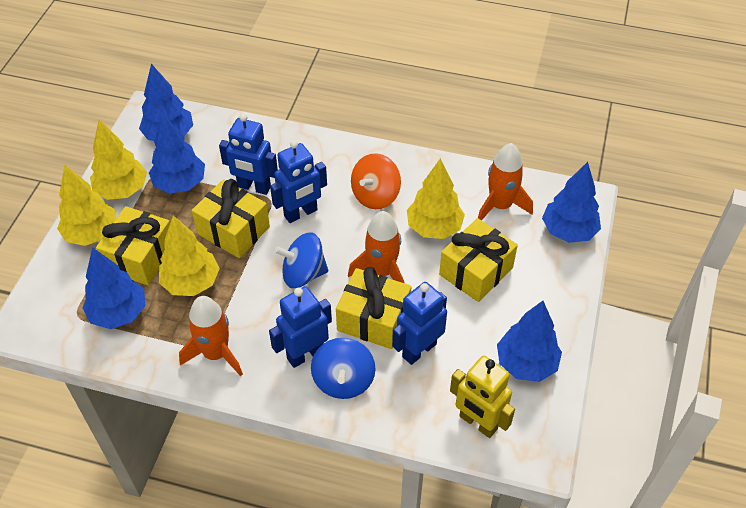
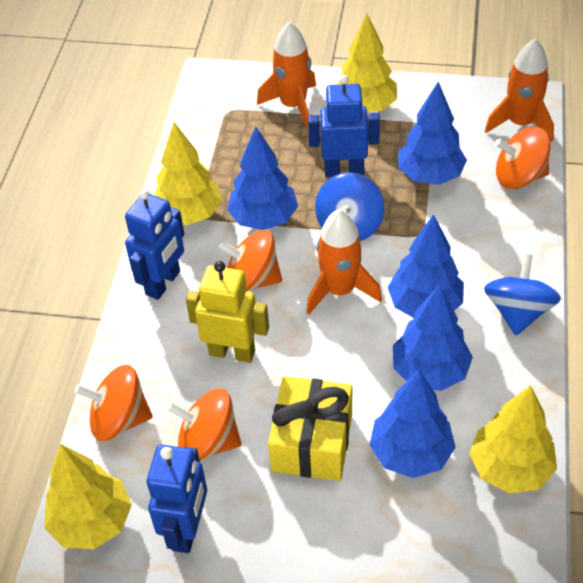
blue robot: 4 -> 3
orange spinning top: 1 -> 4
yellow gift: 4 -> 1

